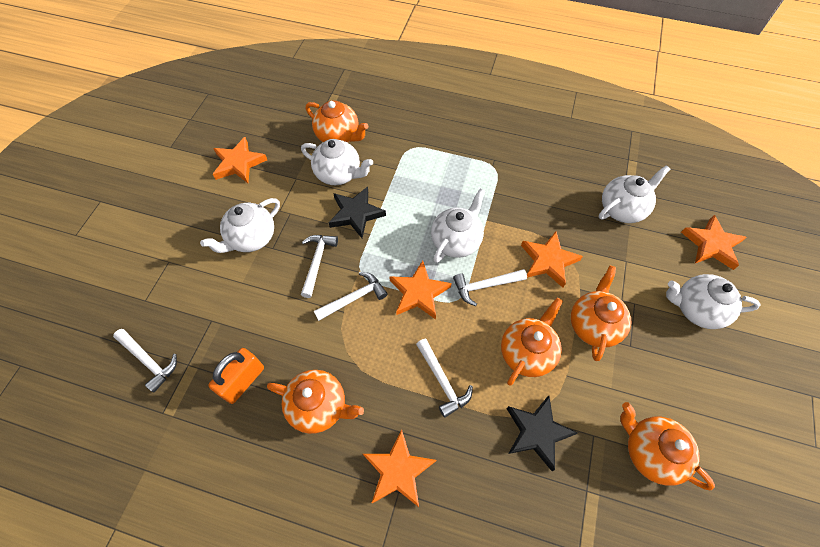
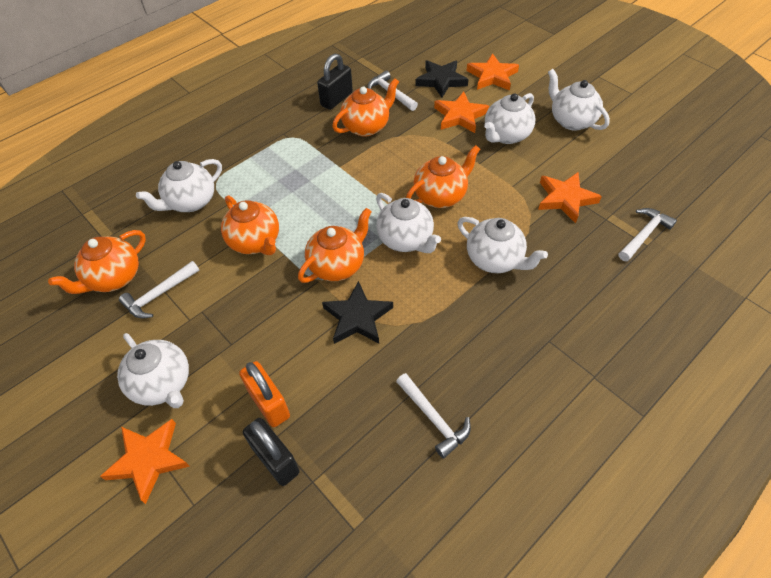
black padlock: 0 -> 2
orange star: 5 -> 4
white hammer: 5 -> 4
white teapot: 5 -> 6

